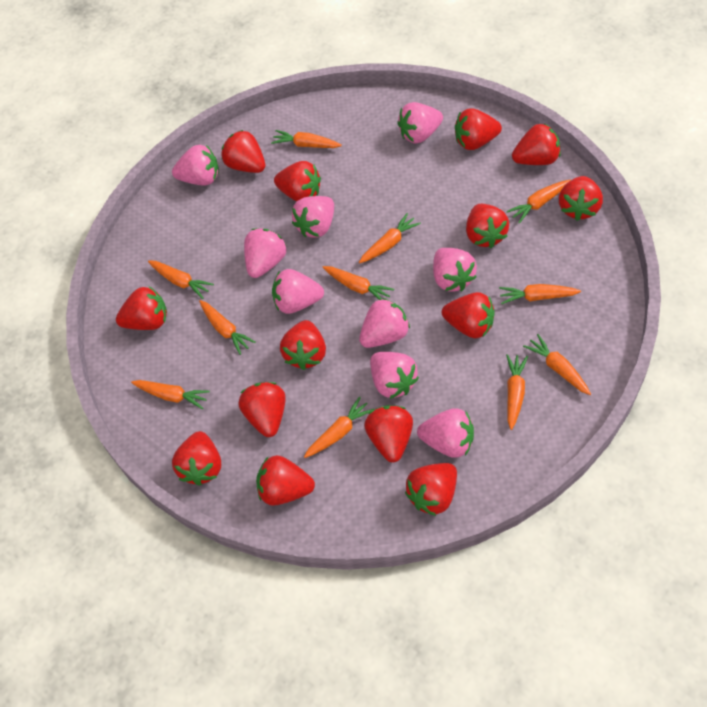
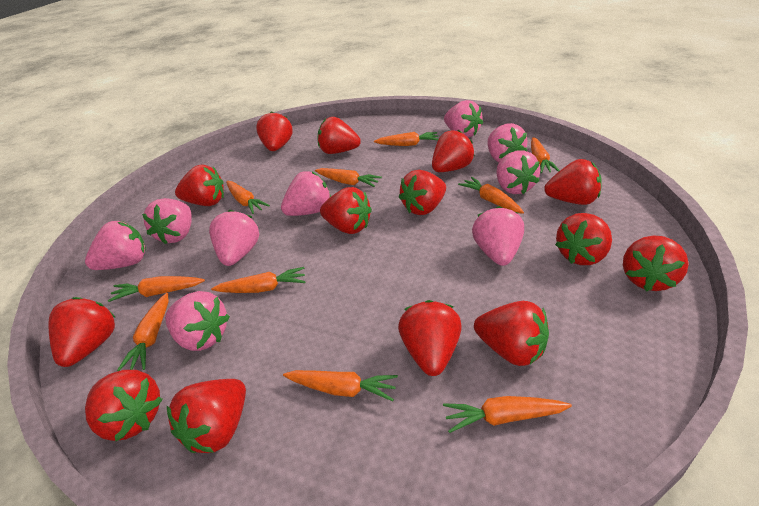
orange carrot: 11 -> 10

